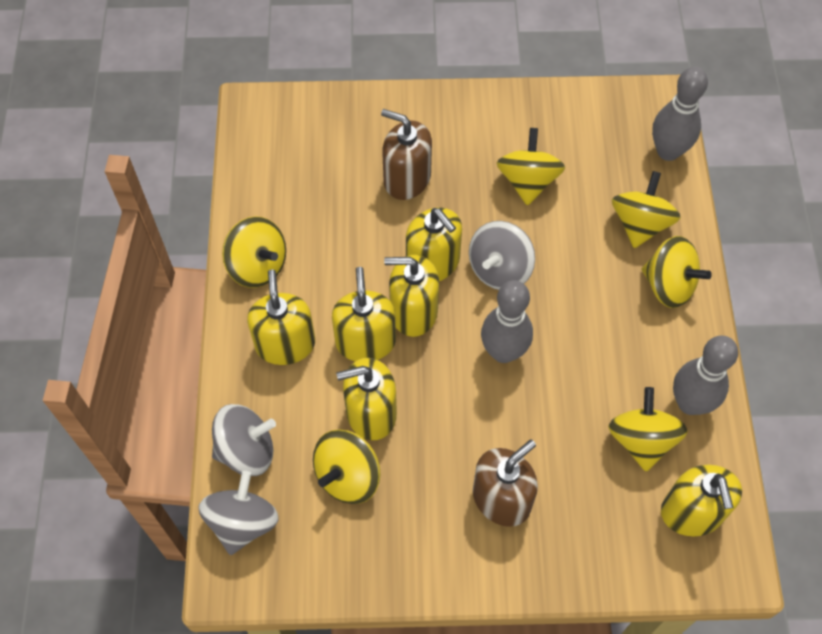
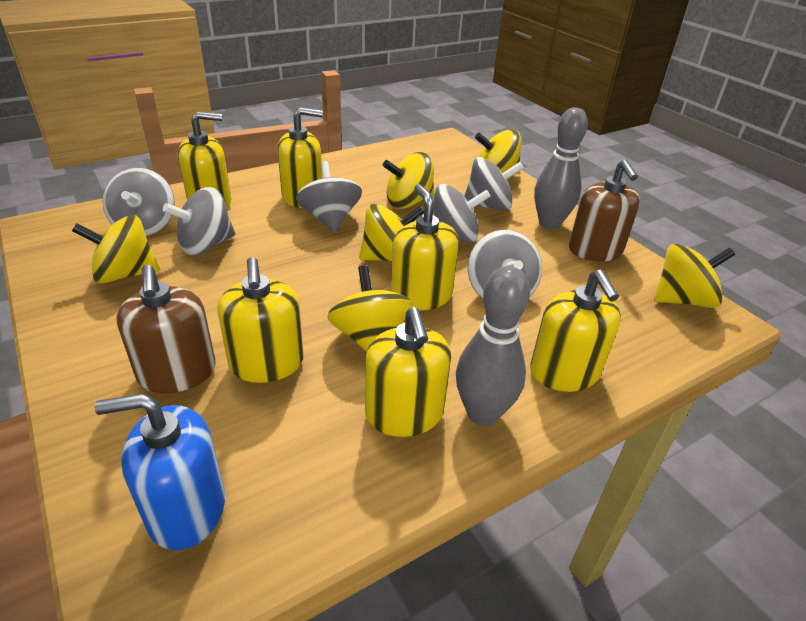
blue soap dispenser: 0 -> 1
grey bowling pin: 3 -> 2
grey spinning top: 3 -> 6

